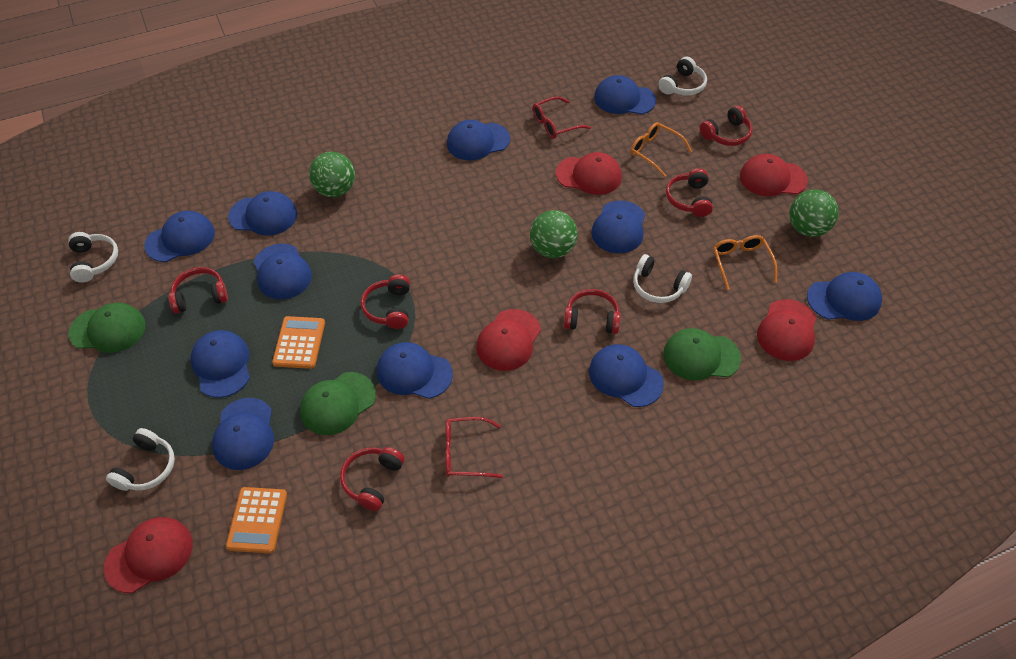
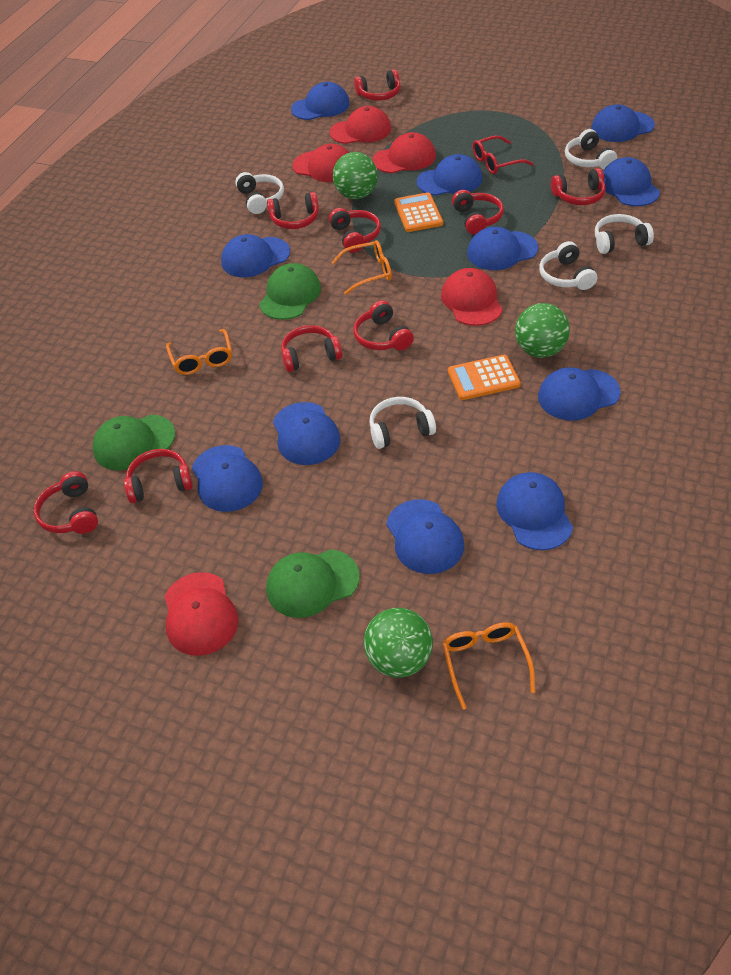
orange glasses: 2 -> 3
red glasses: 2 -> 1
red headphones: 6 -> 9
white headphones: 4 -> 5

